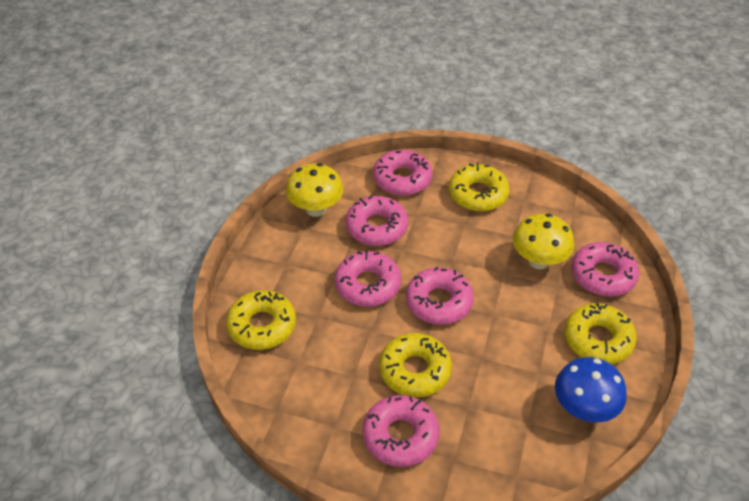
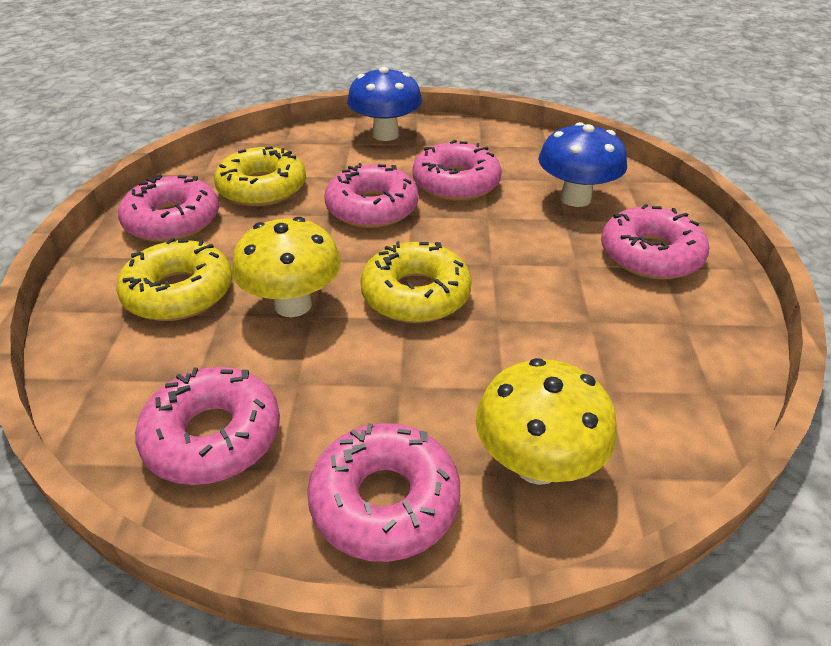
blue mushroom: 1 -> 2
yellow donut: 4 -> 3

